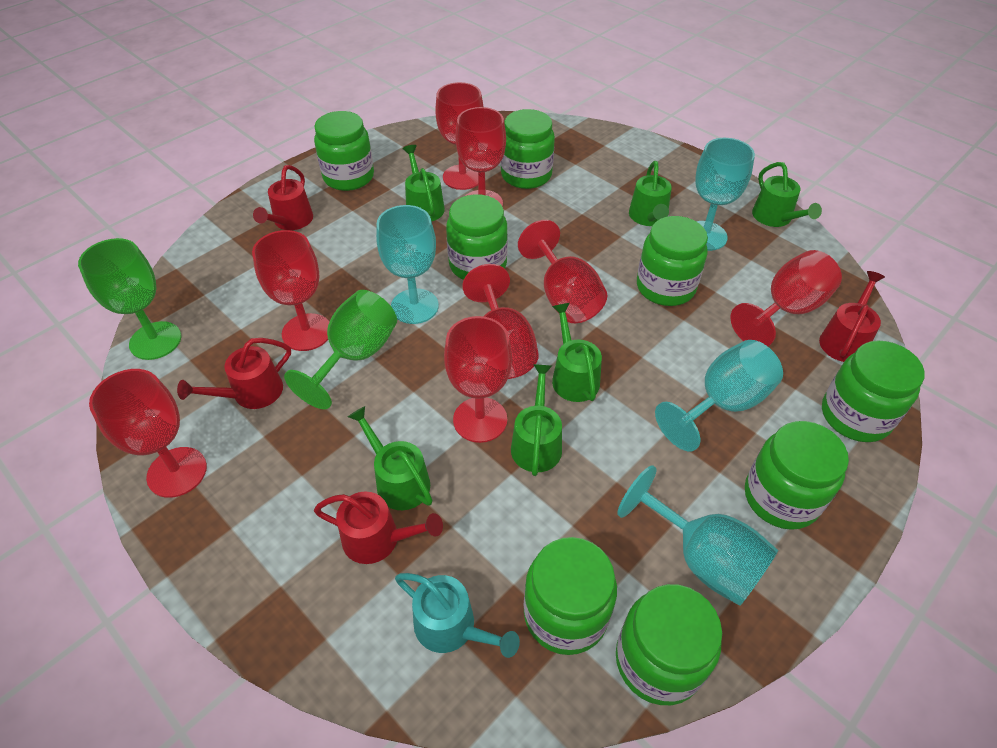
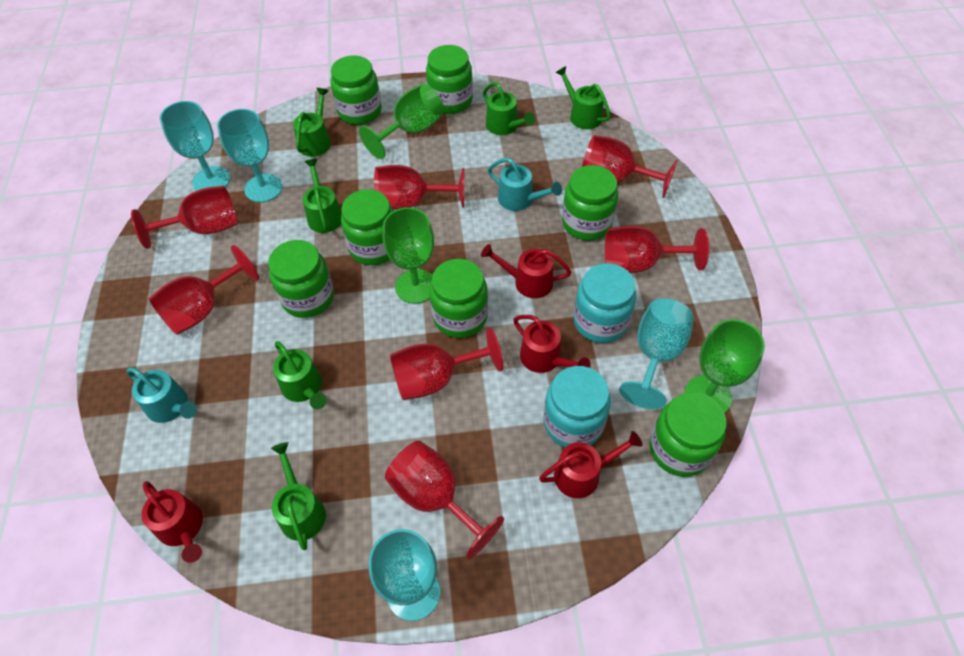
green goblet: 2 -> 3
green jar: 8 -> 7
red goblet: 8 -> 7
turquoise jar: 0 -> 2
turquoise watering can: 1 -> 2

